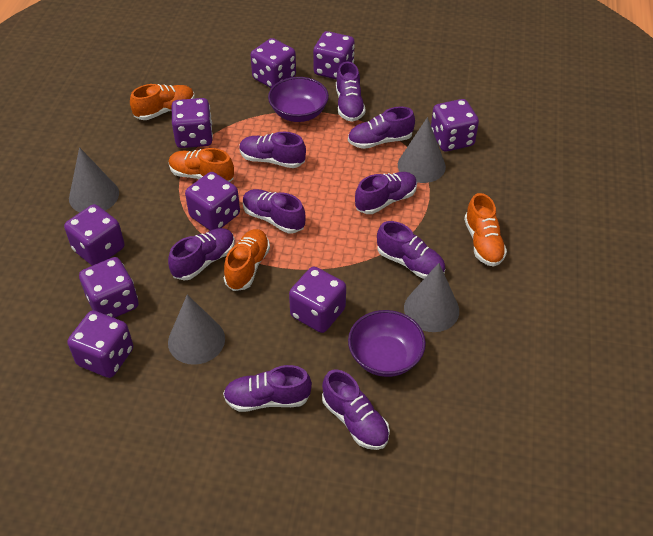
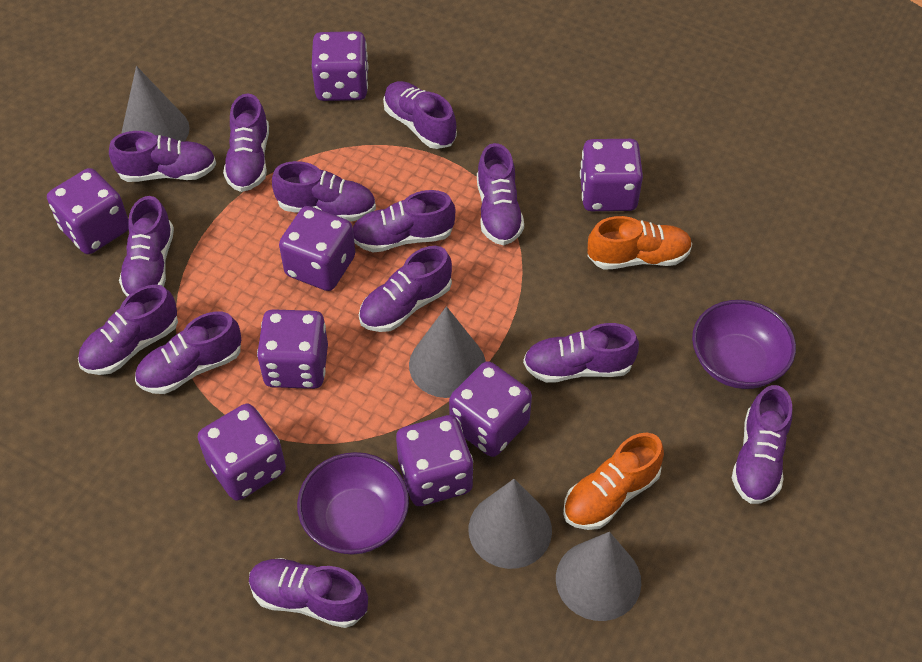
orange shoe: 4 -> 2
purple dice: 9 -> 8
purple shoe: 9 -> 13

